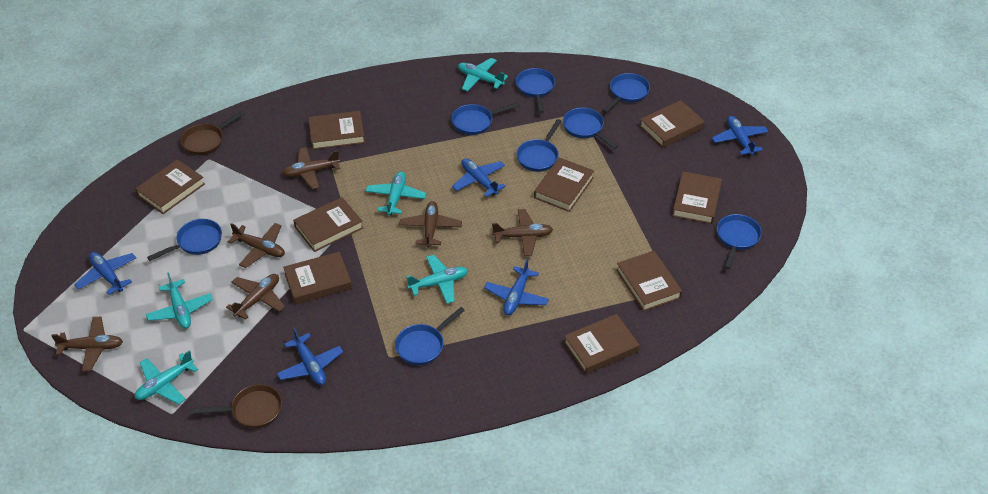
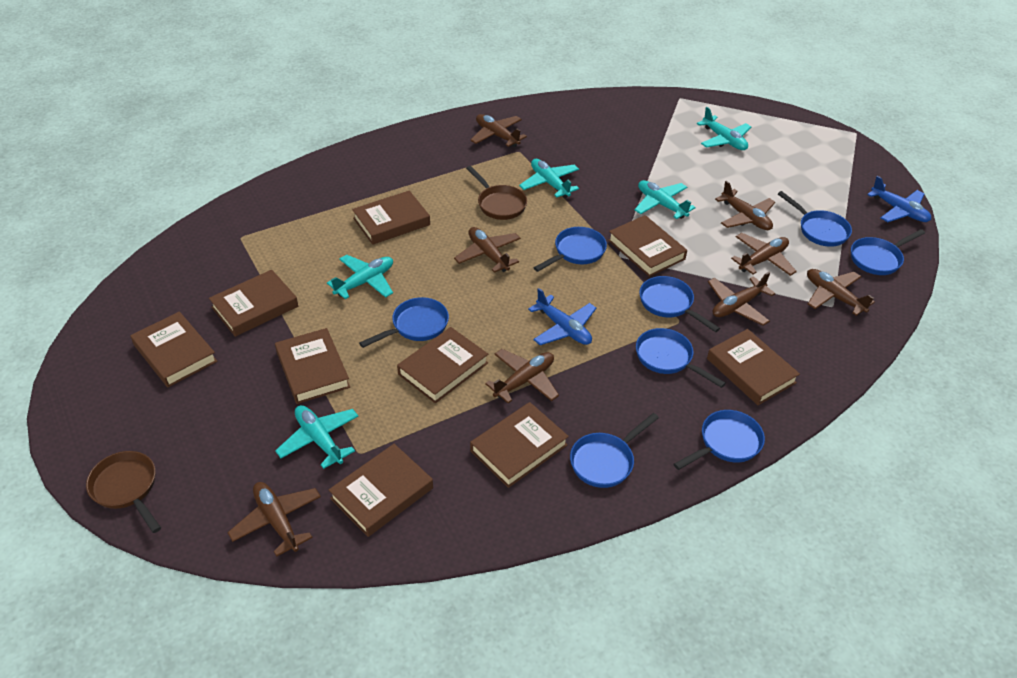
blue plane: 5 -> 2
brown plane: 6 -> 8

